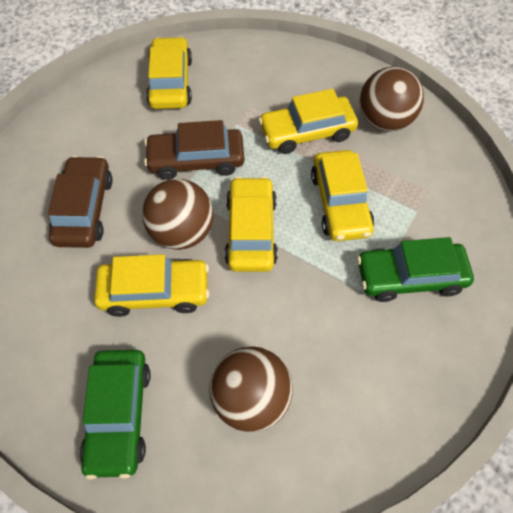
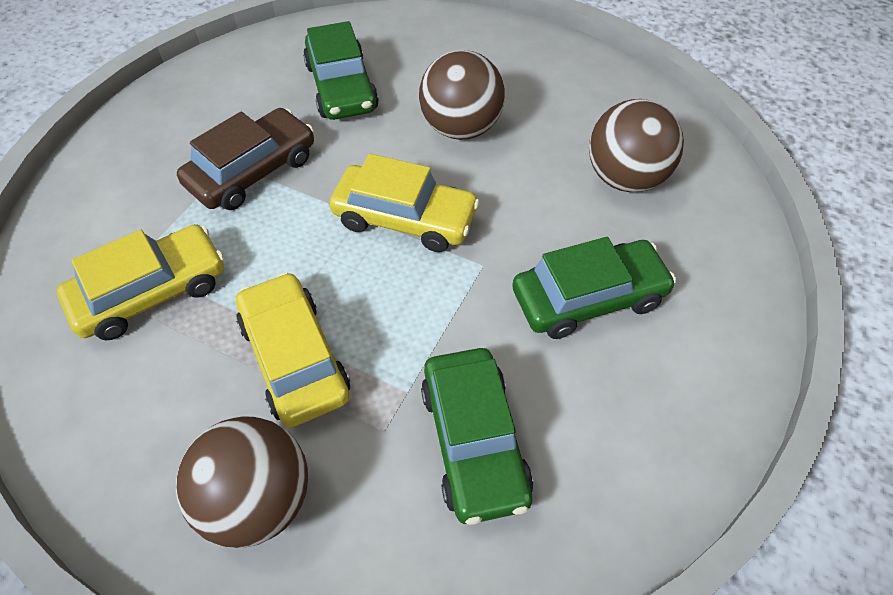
brown car: 2 -> 1
green car: 2 -> 3
yellow car: 5 -> 3

